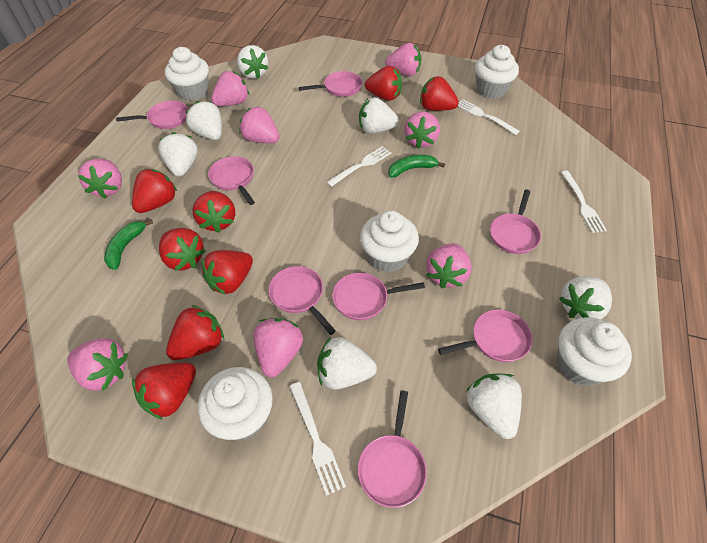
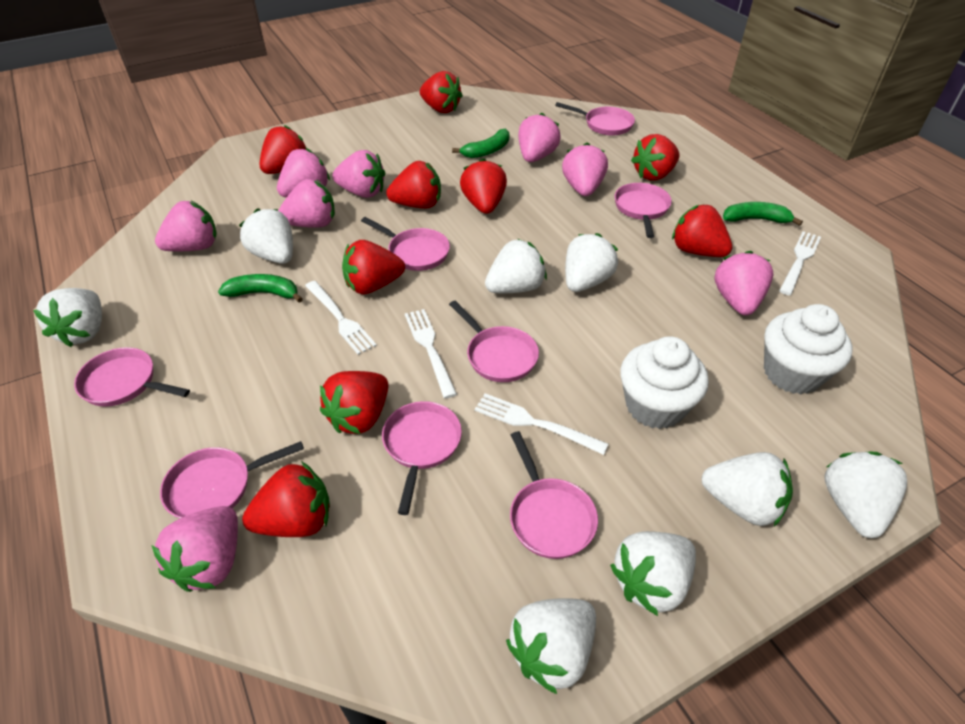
green banana: 2 -> 3
red strawberry: 8 -> 9
white cupcake: 5 -> 2
white strawberry: 7 -> 8

